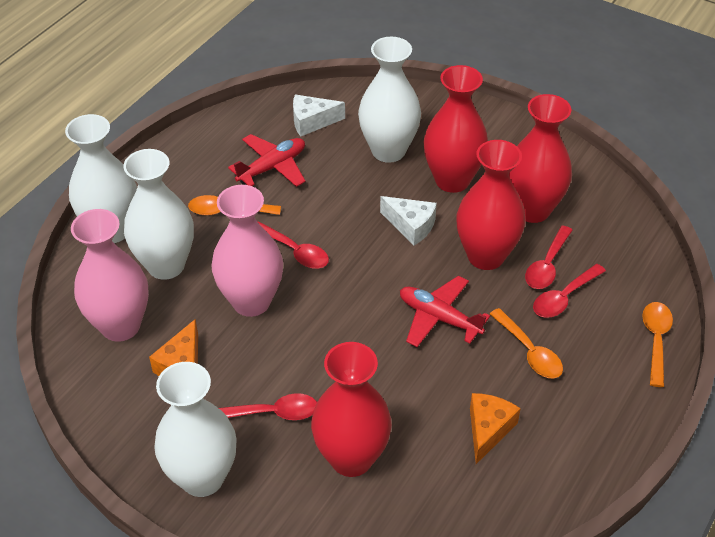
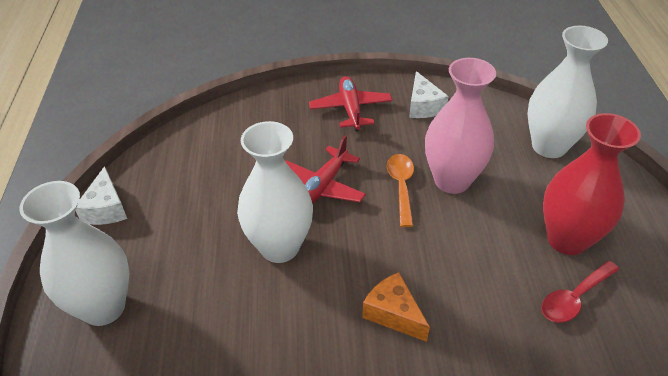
orange cheese: 2 -> 1
orange spoon: 3 -> 1
pink vase: 2 -> 1
red spoon: 4 -> 1
red vase: 4 -> 1
white vase: 4 -> 3

